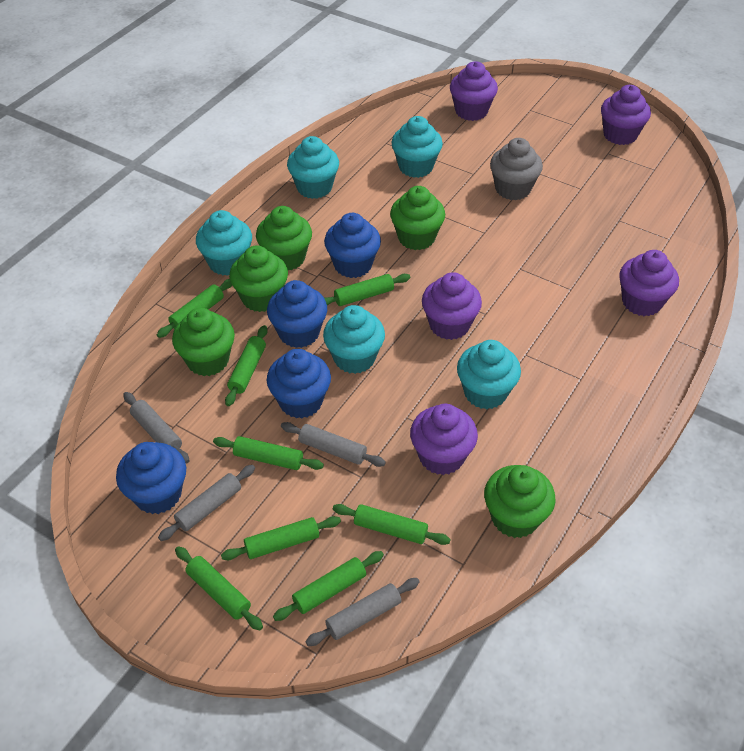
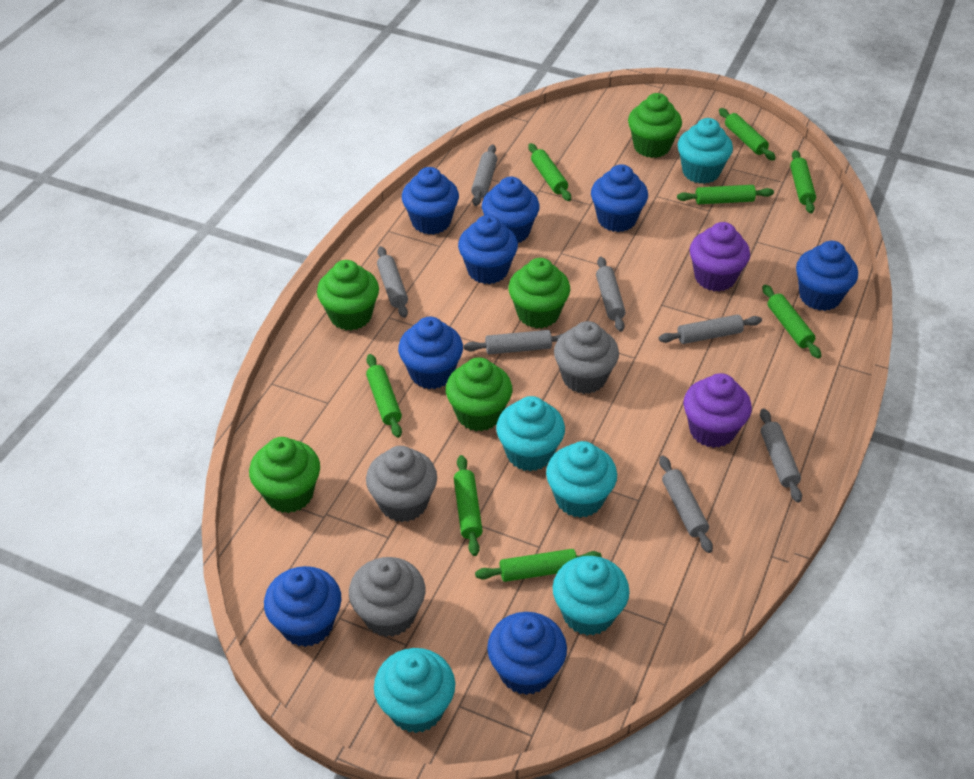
blue cupcake: 4 -> 8
grey cupcake: 1 -> 3
grey rolling pin: 4 -> 7
purple cupcake: 5 -> 2

